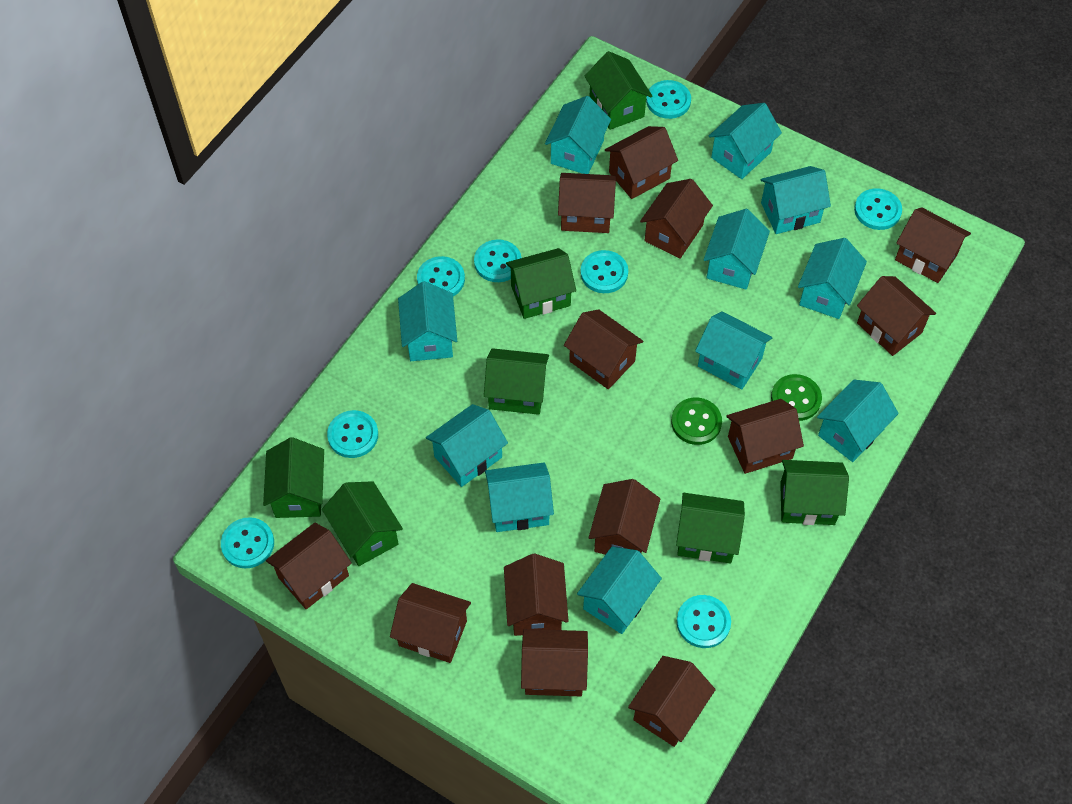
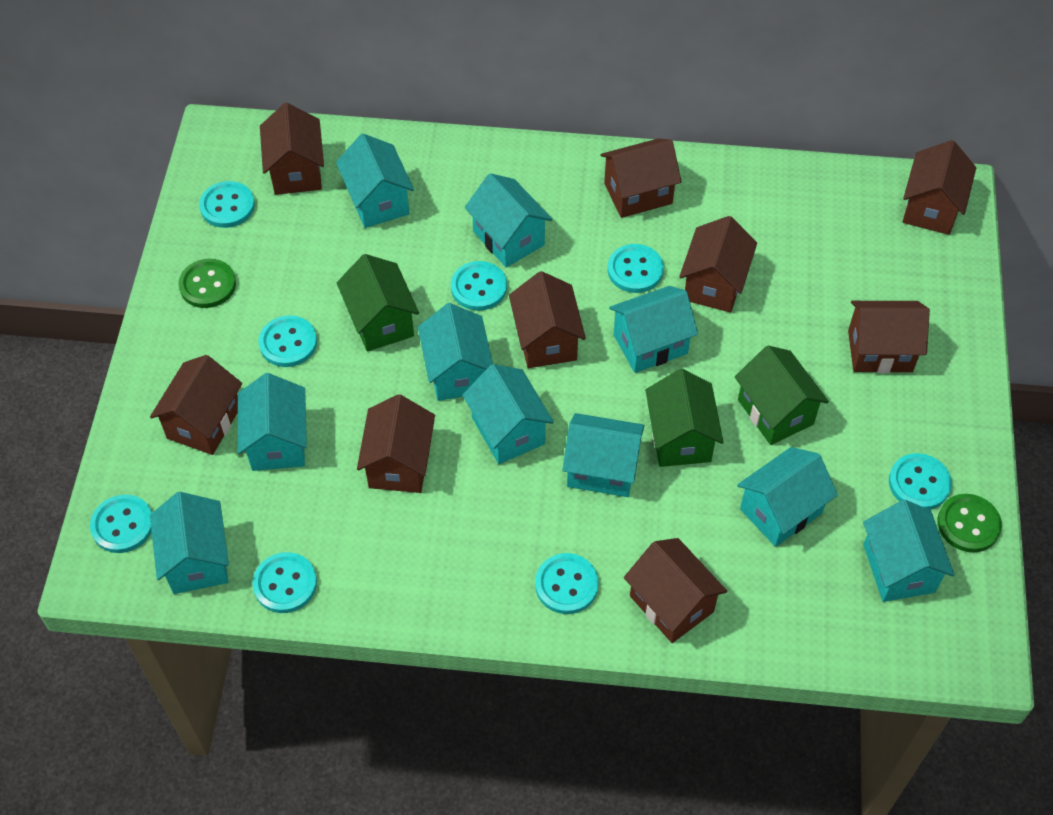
brown house: 13 -> 9
green house: 7 -> 3
turquoise house: 11 -> 10

